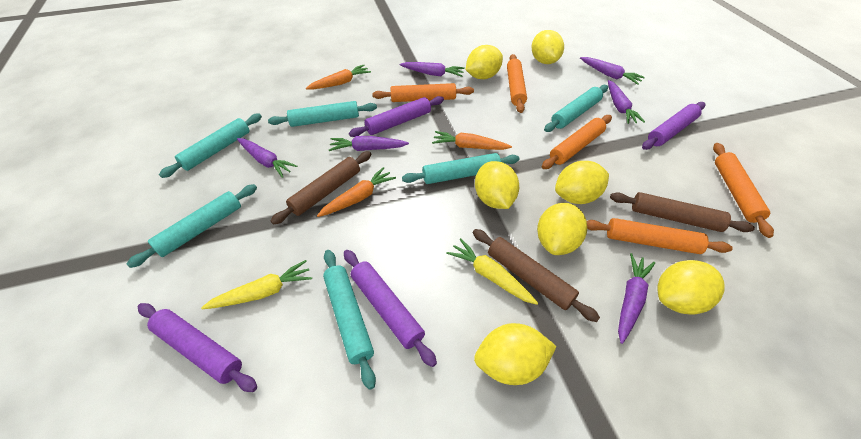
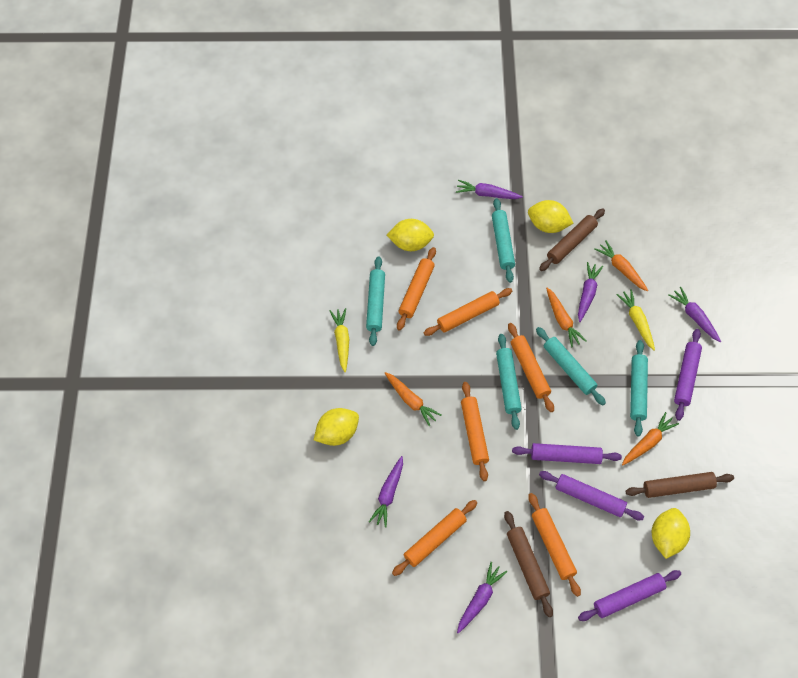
orange carrot: 3 -> 4
orange rolling pin: 5 -> 6
purple carrot: 6 -> 5
turquoise rolling pin: 6 -> 5
yellow lemon: 7 -> 4

